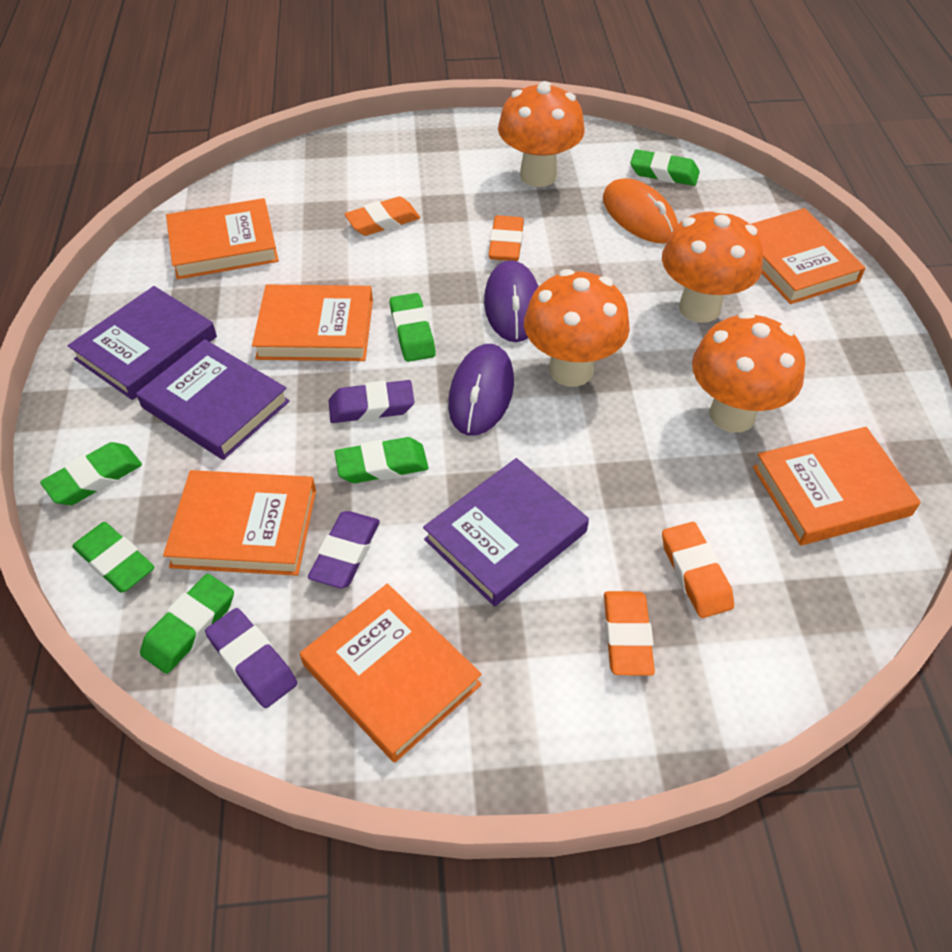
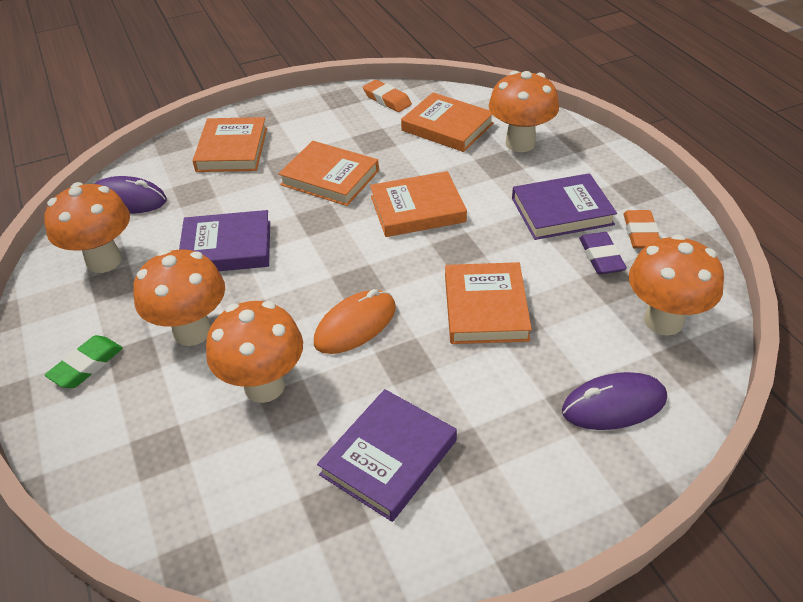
green eraser: 6 -> 1
orange book: 6 -> 5
orange eraser: 4 -> 2
orange mushroom: 4 -> 5
purple eraser: 3 -> 1

